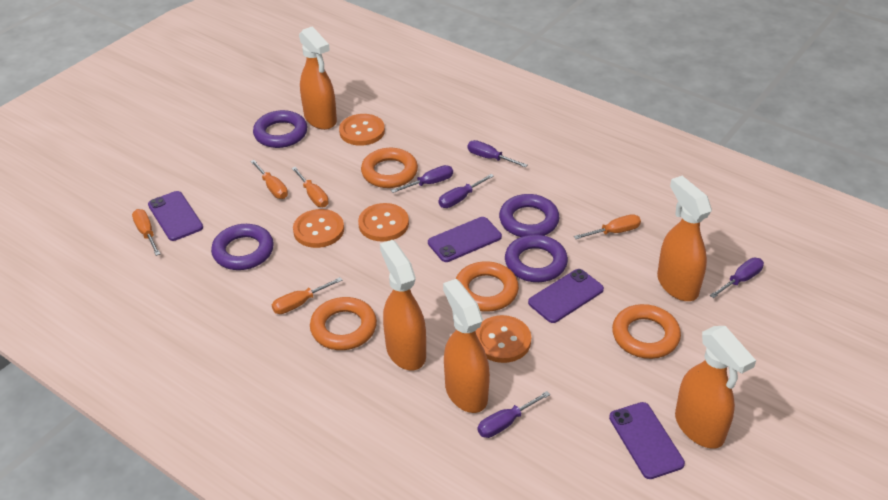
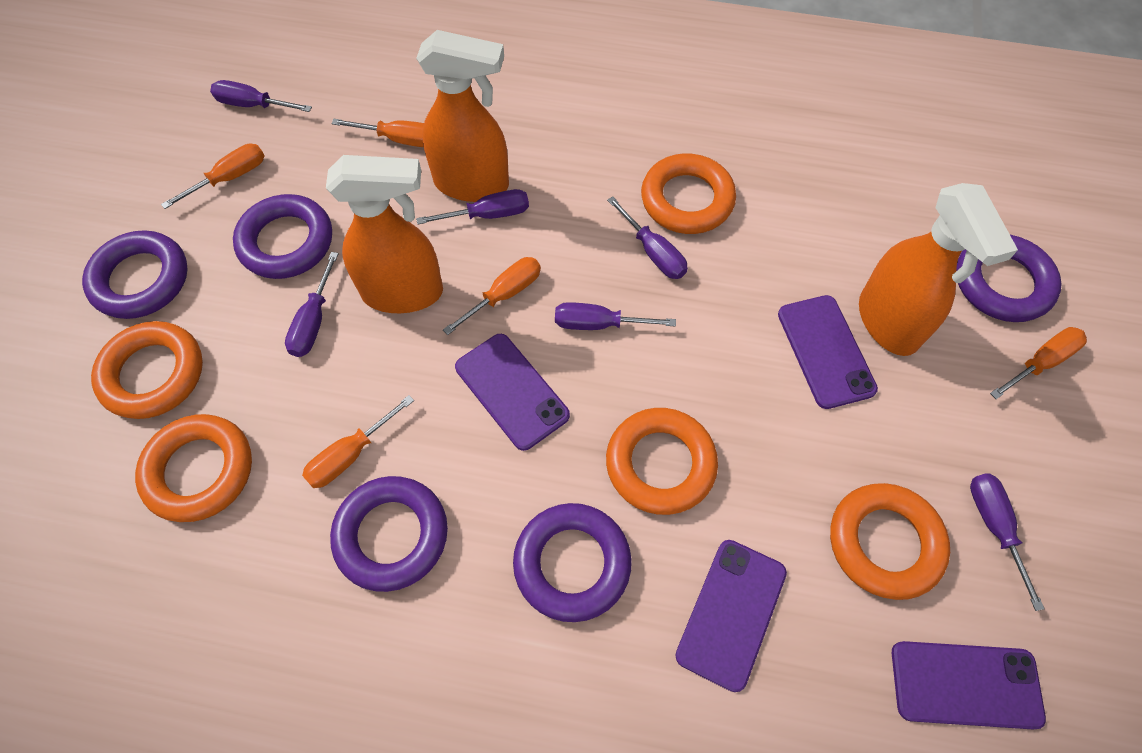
orange button: 4 -> 0
orange ring: 4 -> 5
orange spray bottle: 5 -> 3
purple ring: 4 -> 5
purple screwdriver: 5 -> 6

